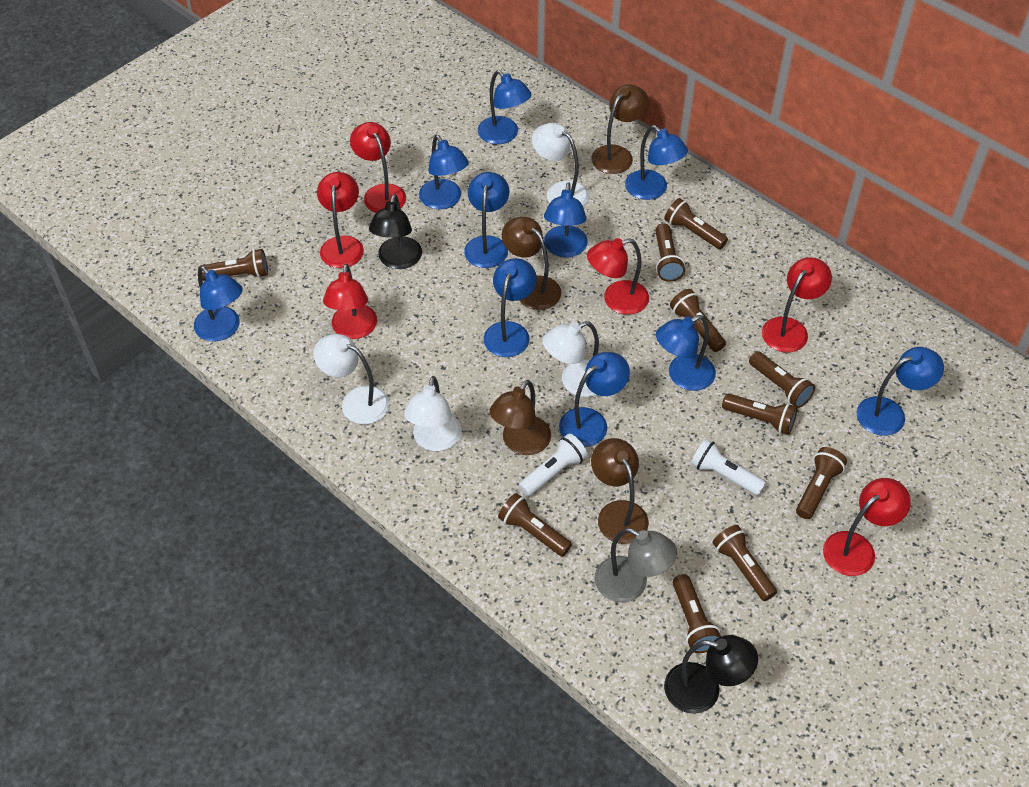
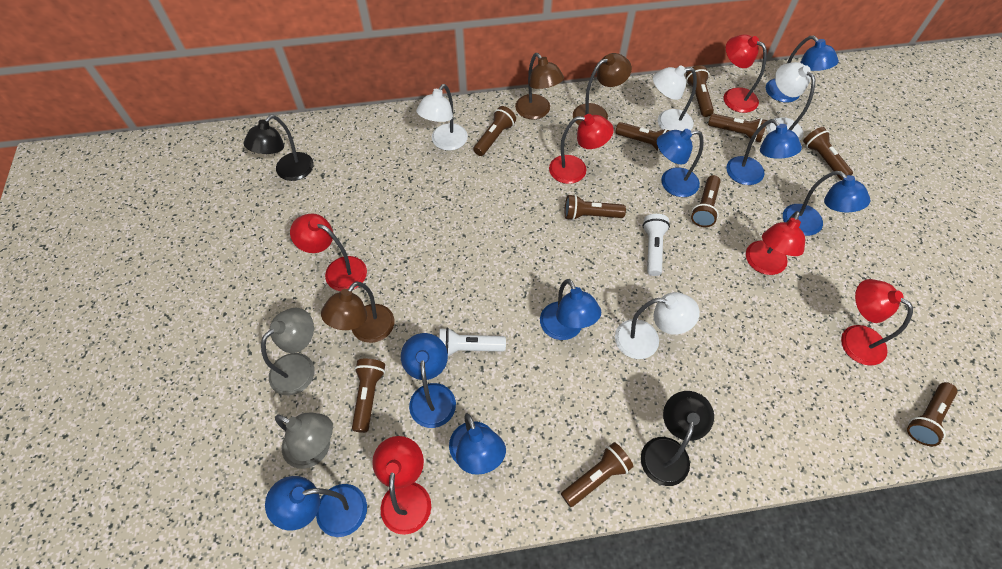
blue lamp: 10 -> 8
brown lamp: 4 -> 3
grey lamp: 1 -> 2

